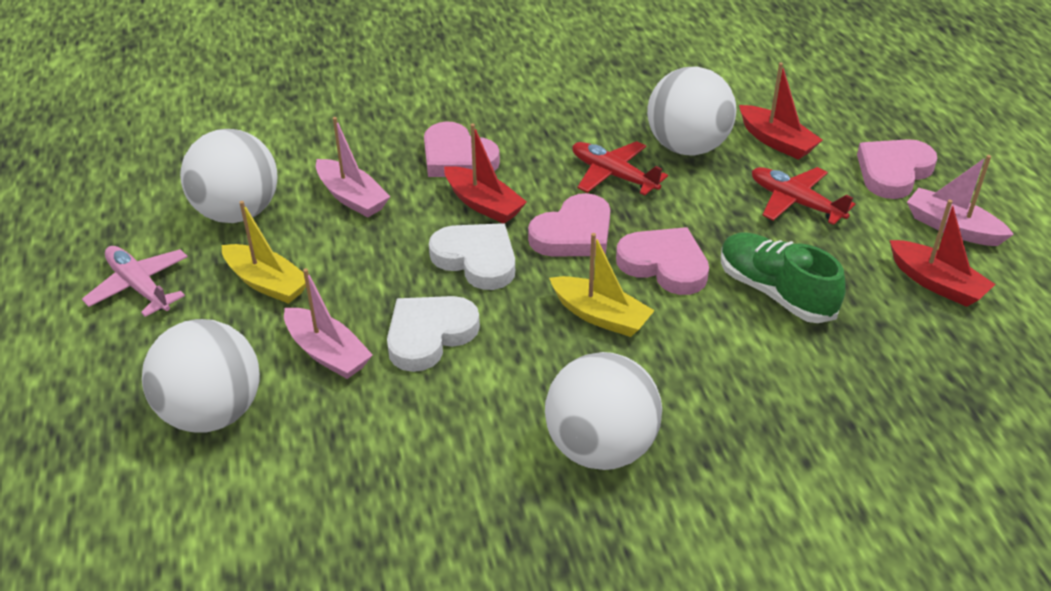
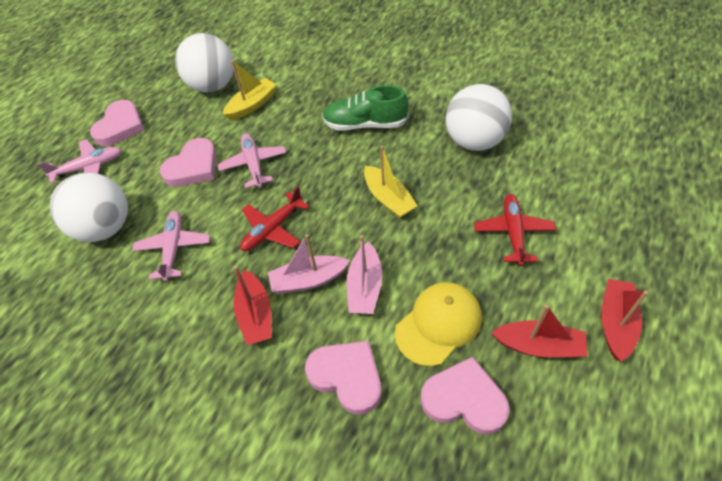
pink boat: 3 -> 2
pink plane: 1 -> 3
white ball: 4 -> 3
white heart: 2 -> 0
yellow cap: 0 -> 1

